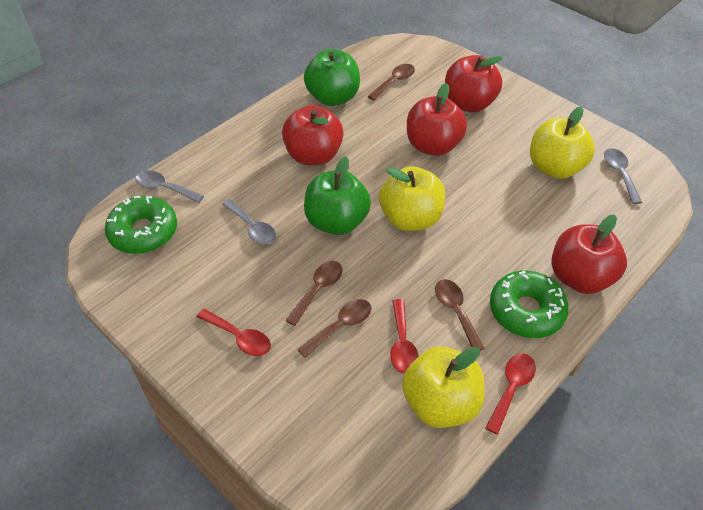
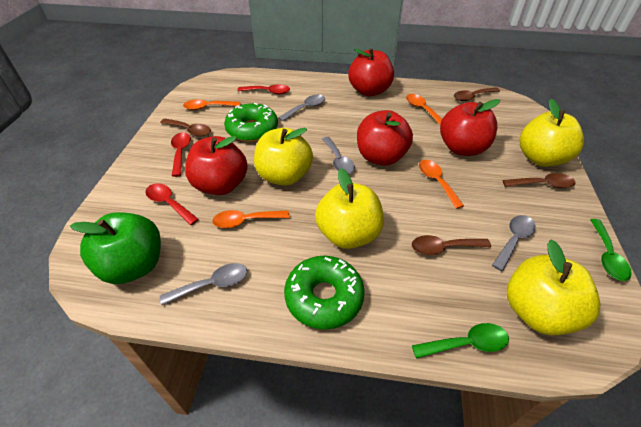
green apple: 2 -> 1
green spoon: 0 -> 2
grey spoon: 3 -> 4
orange spoon: 0 -> 4
yellow apple: 3 -> 4

